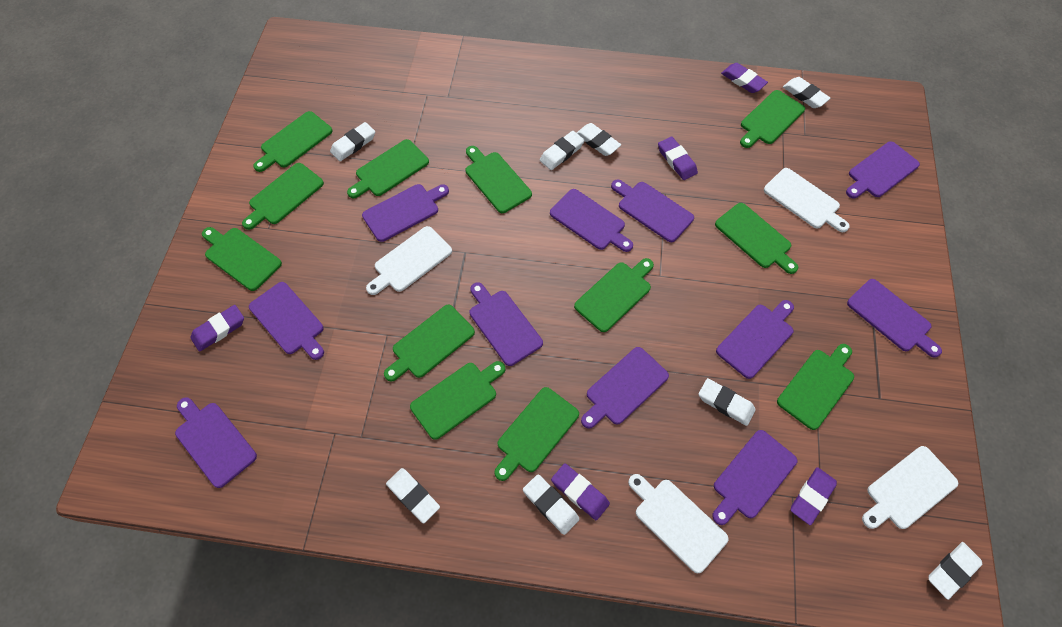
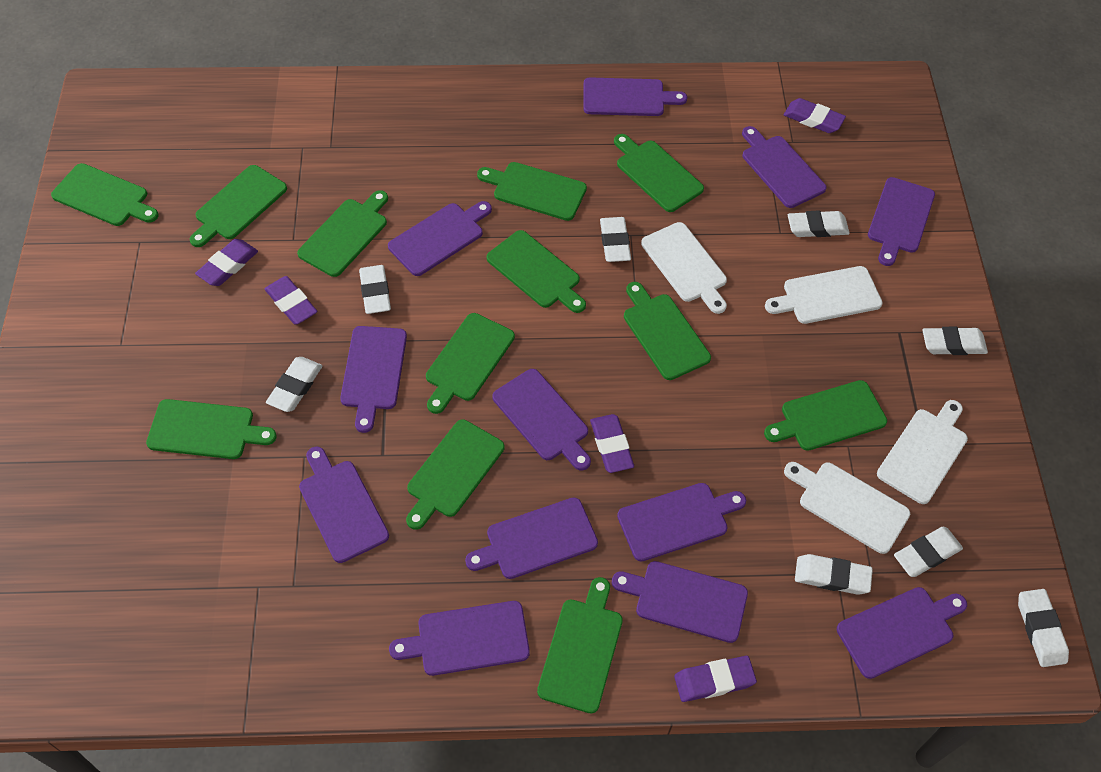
purple cutting board: 11 -> 12

